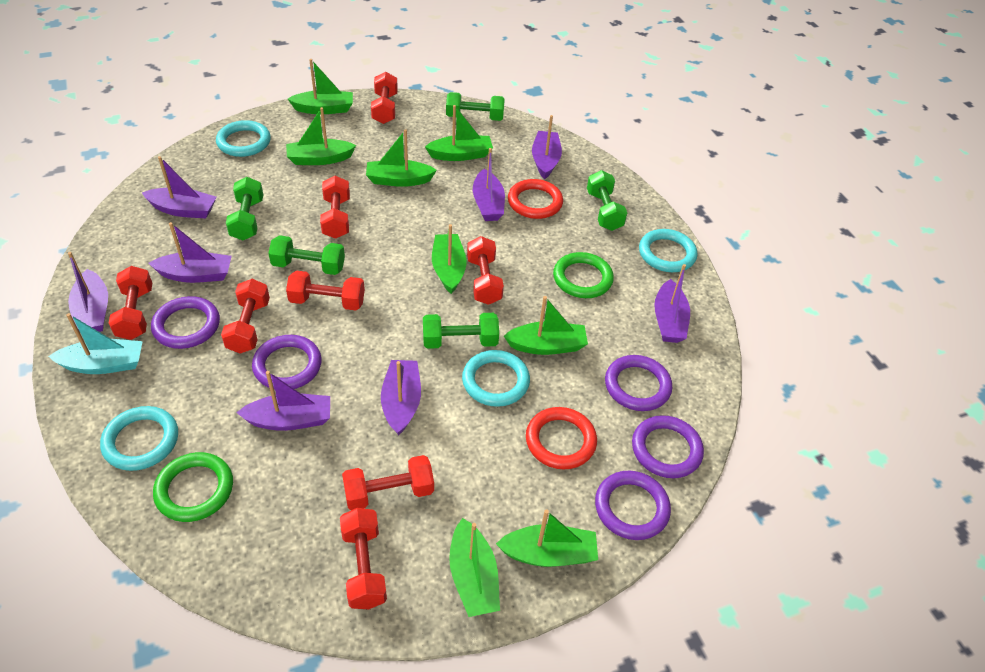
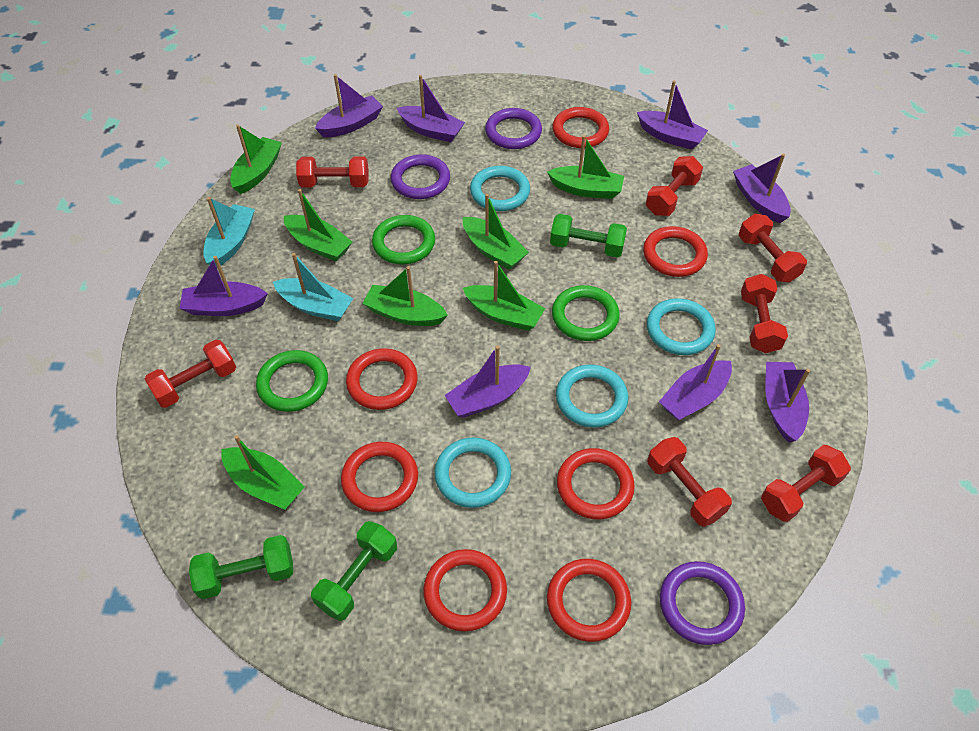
green boat: 8 -> 7
green dumbbell: 5 -> 3
green ring: 2 -> 3
purple ring: 5 -> 3
red dumbbell: 8 -> 7
red ring: 2 -> 7
turquoise boat: 1 -> 2

